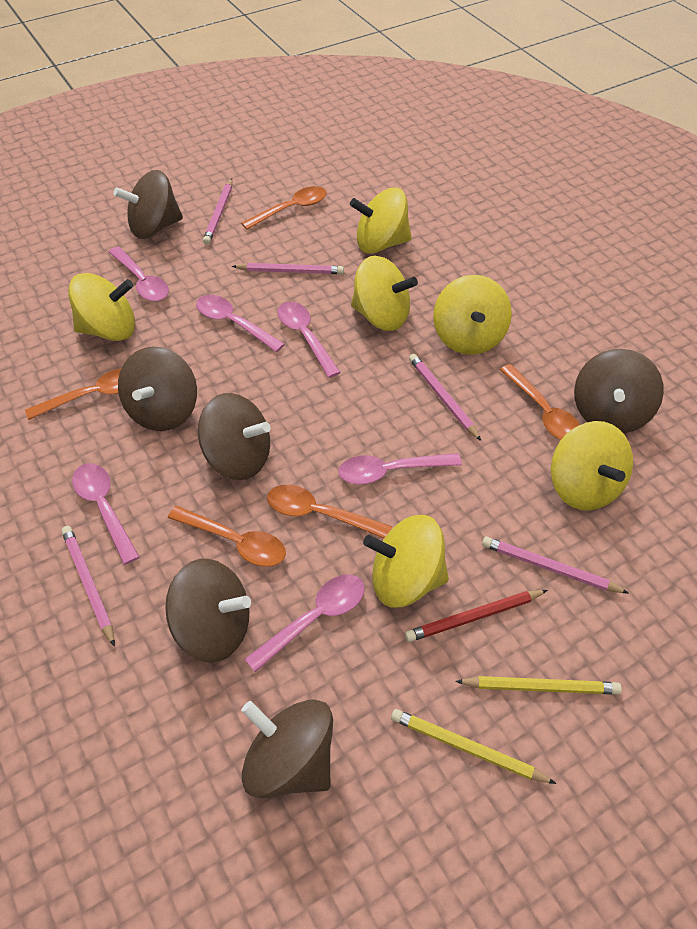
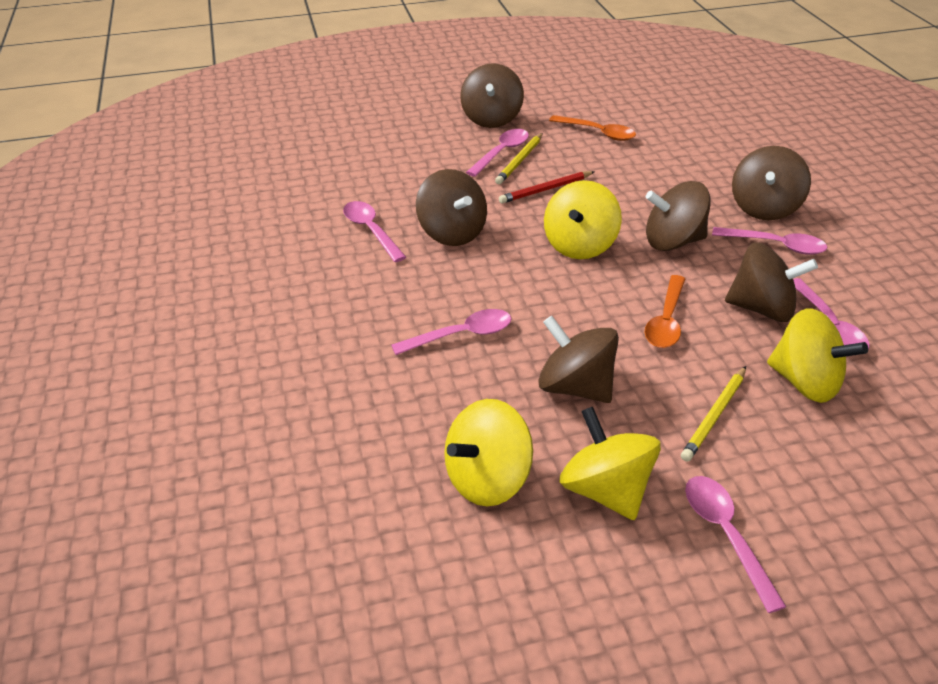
orange spoon: 5 -> 2
pink pencil: 5 -> 0
yellow spinning top: 6 -> 4

